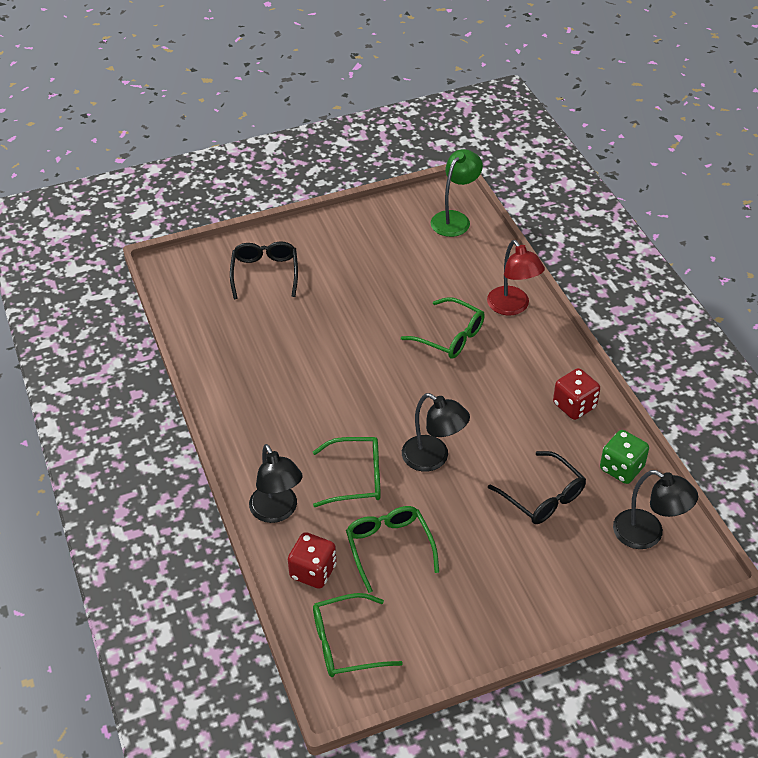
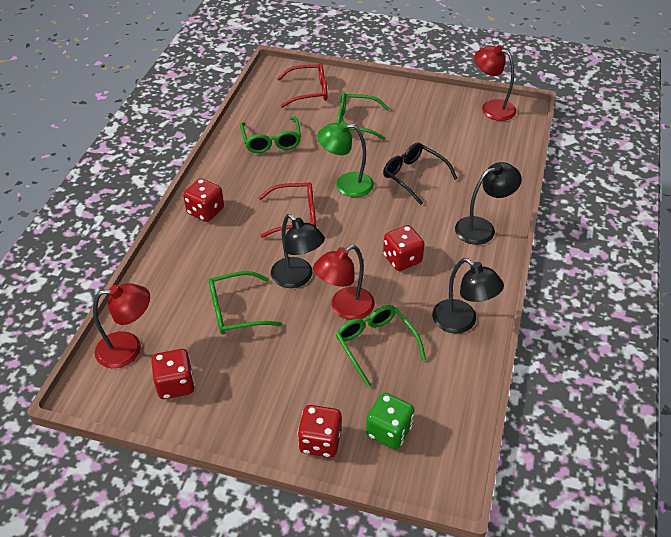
black glasses: 2 -> 1
red dice: 2 -> 4
red glasses: 0 -> 2
red lamp: 1 -> 3

